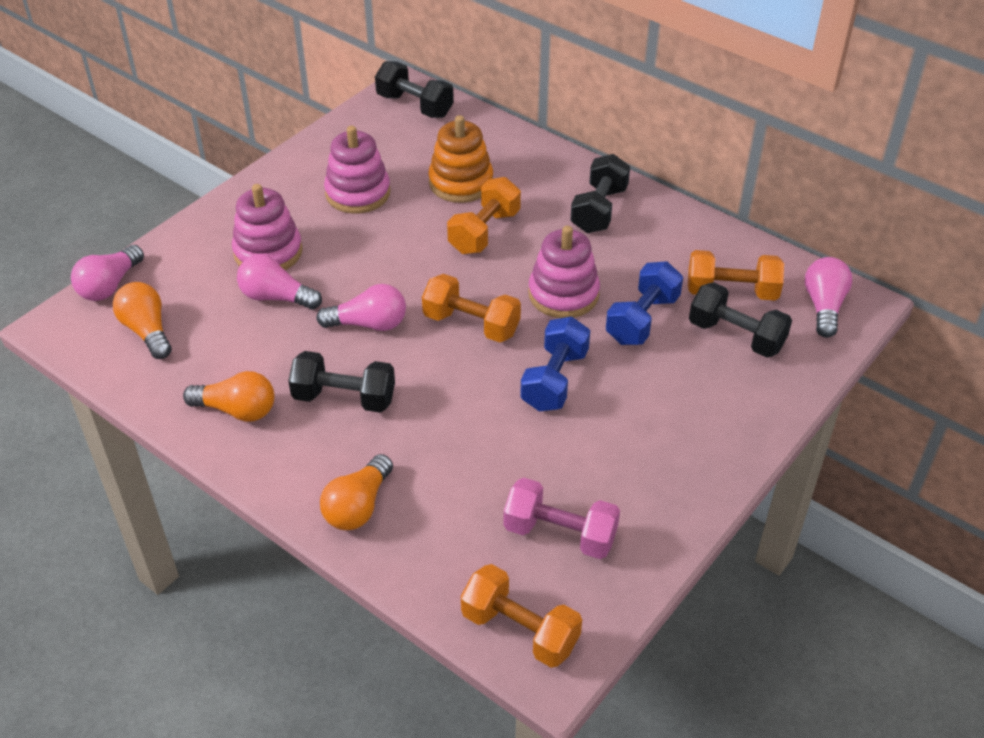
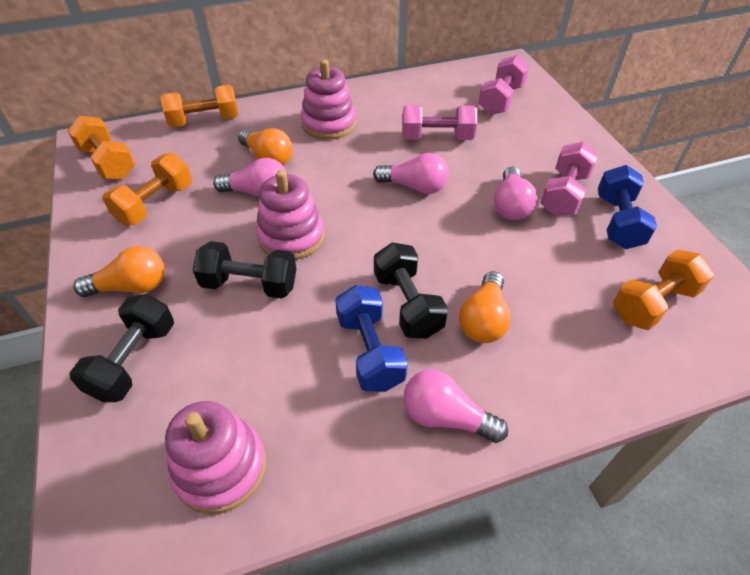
black dumbbell: 4 -> 3
orange stacking toy: 1 -> 0
pink dumbbell: 1 -> 3

